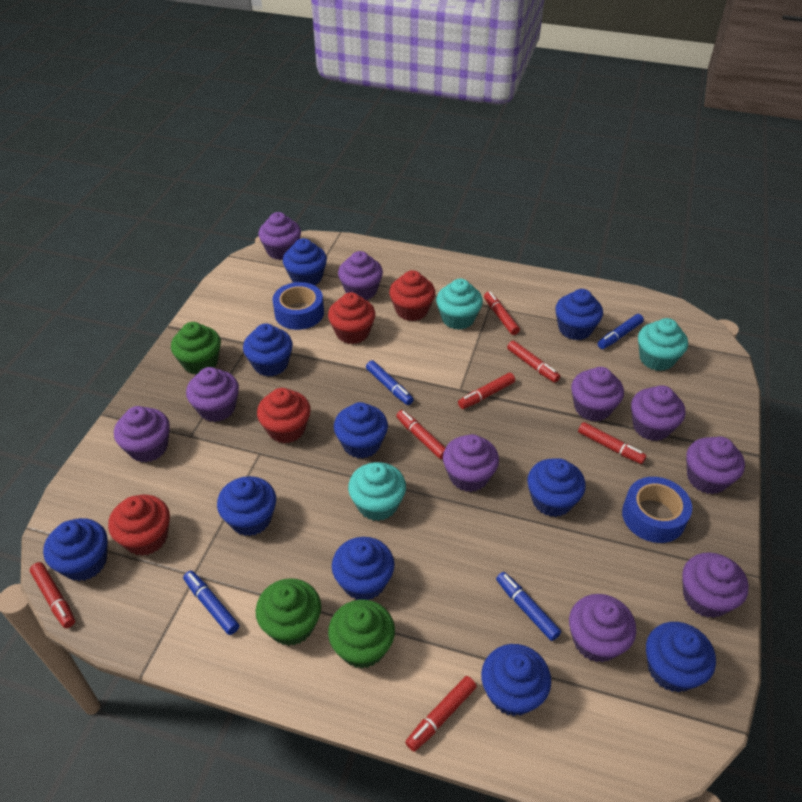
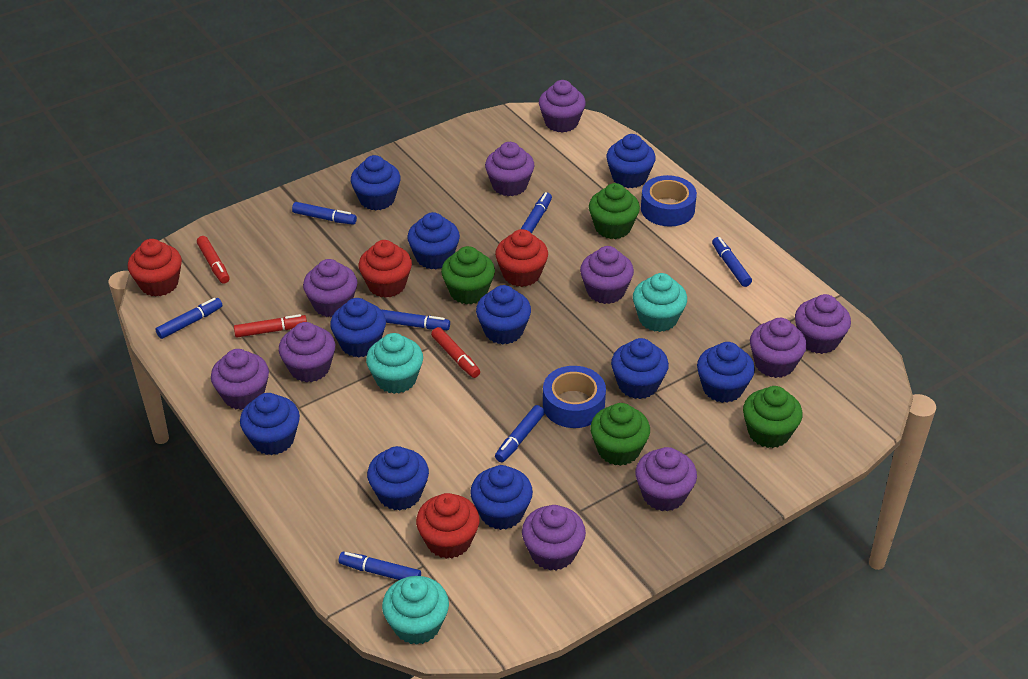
blue marker: 4 -> 7
green cupcake: 3 -> 4
red marker: 7 -> 3

